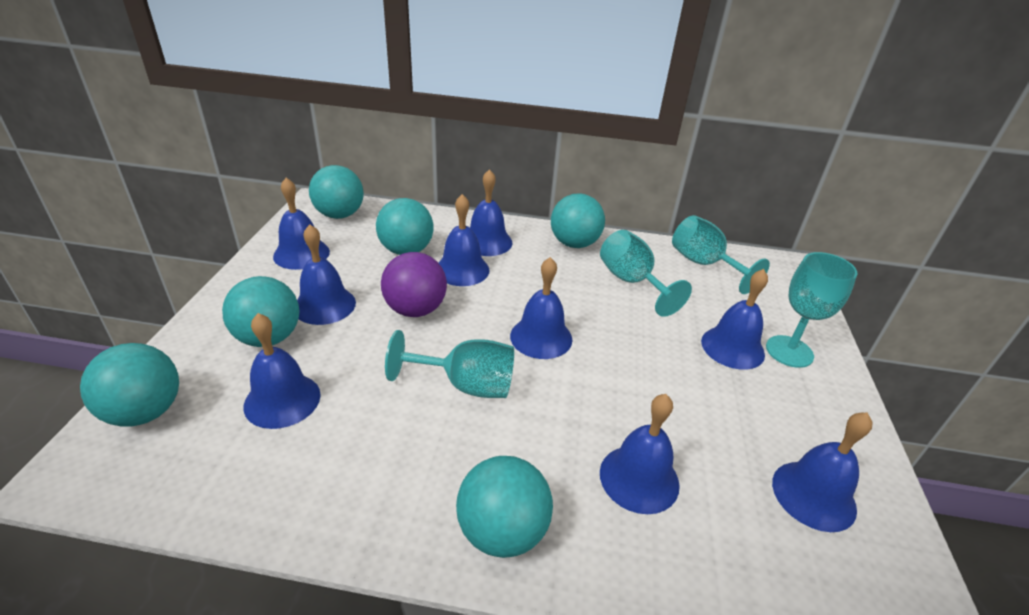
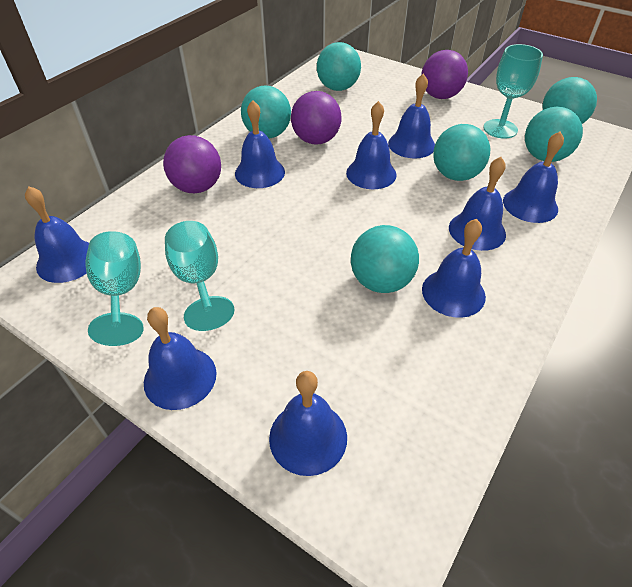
purple ball: 1 -> 3
turquoise goblet: 4 -> 3

